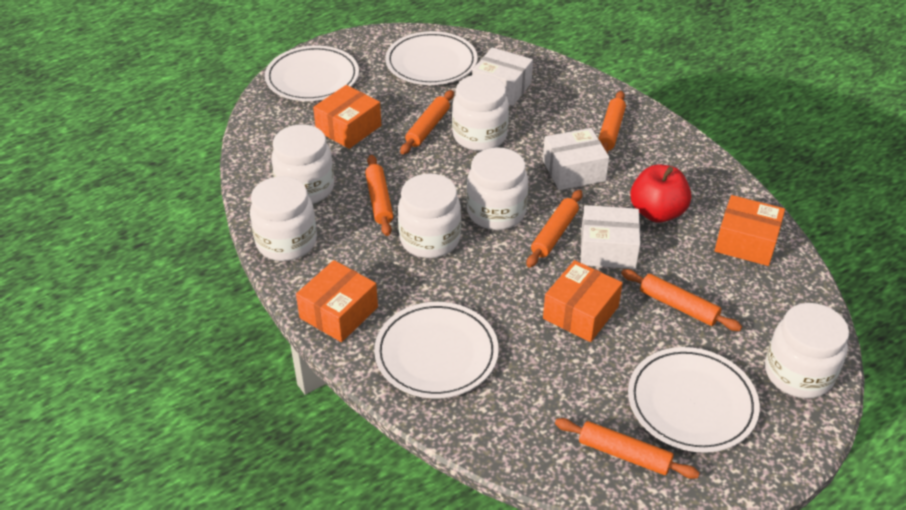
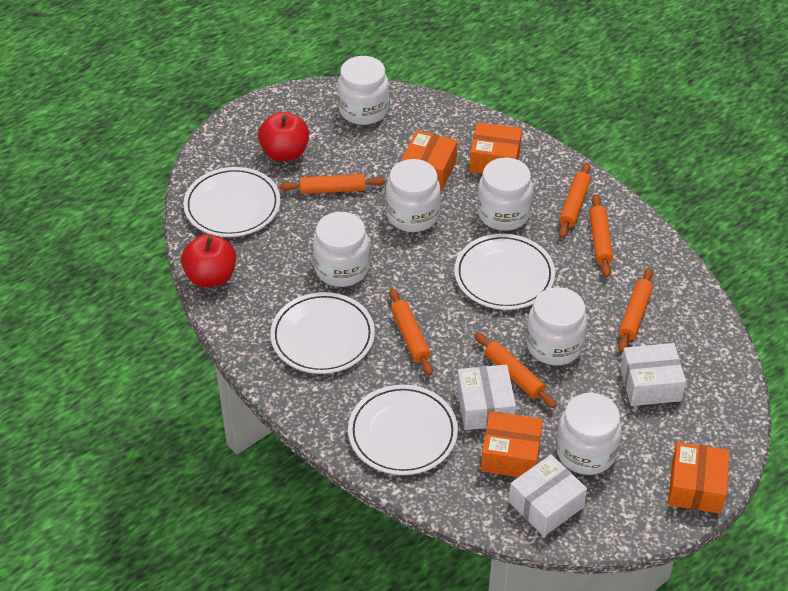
red apple: 1 -> 2

